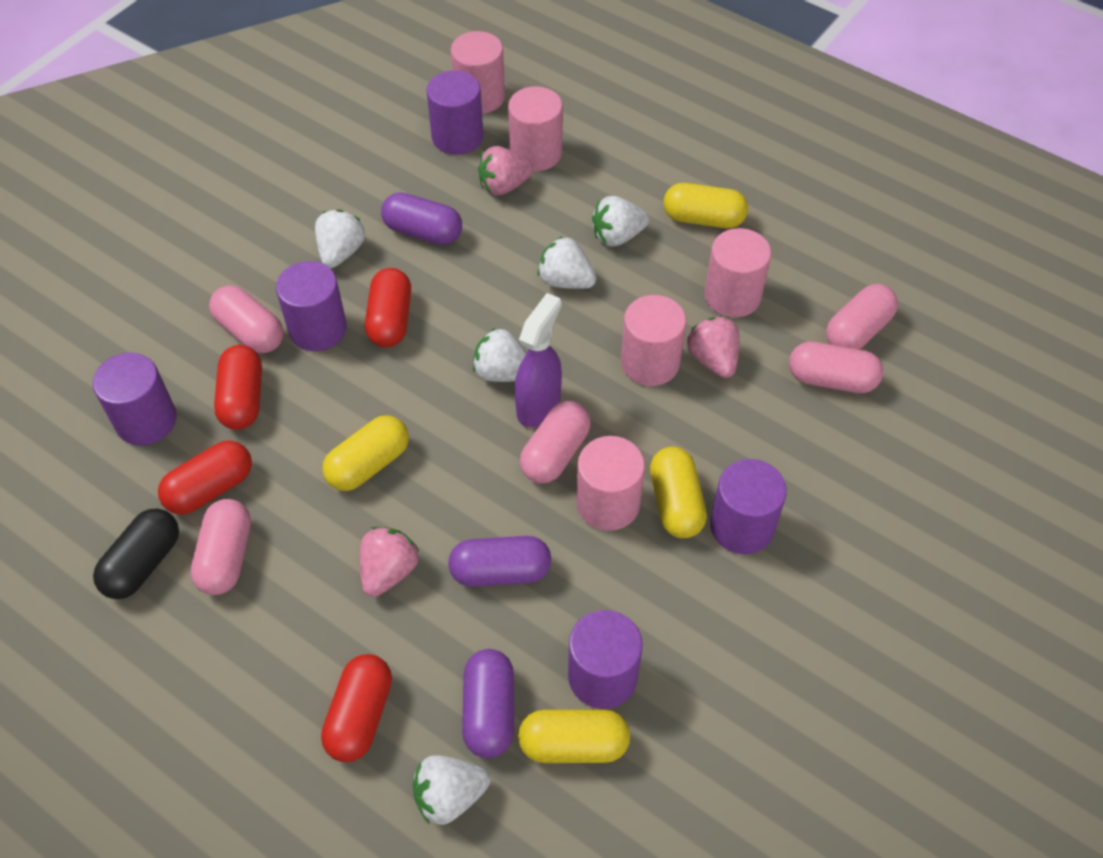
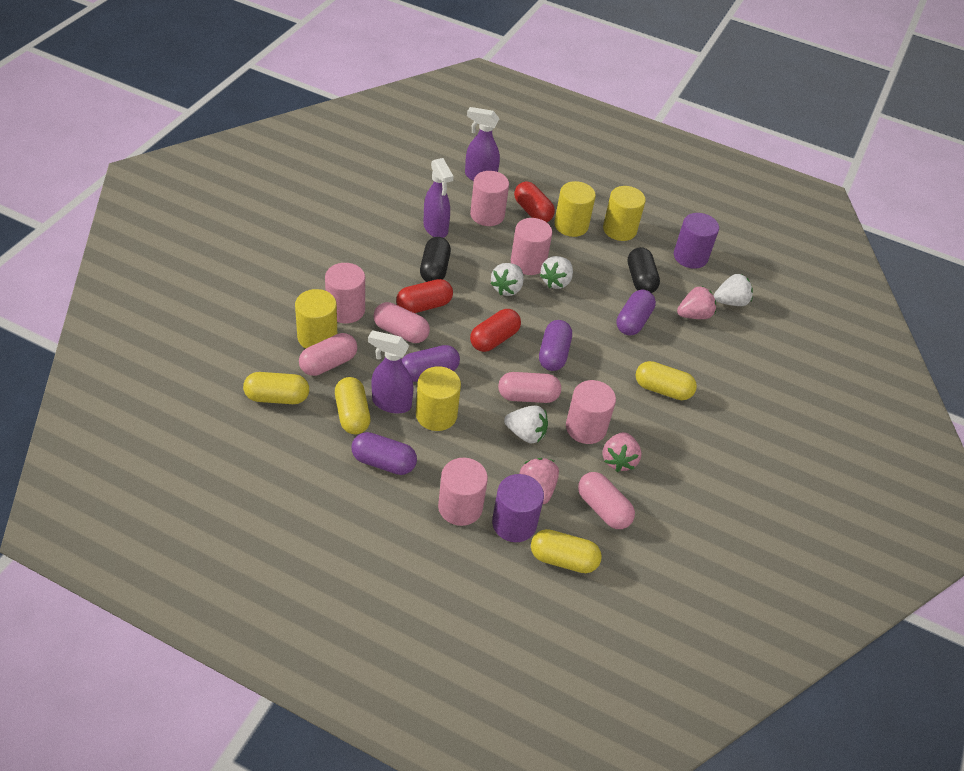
black capsule: 1 -> 2
pink capsule: 5 -> 4
purple capsule: 3 -> 4
purple cylinder: 5 -> 2
purple spray bottle: 1 -> 3
red capsule: 4 -> 3
white strawberry: 5 -> 4
yellow cylinder: 0 -> 4

